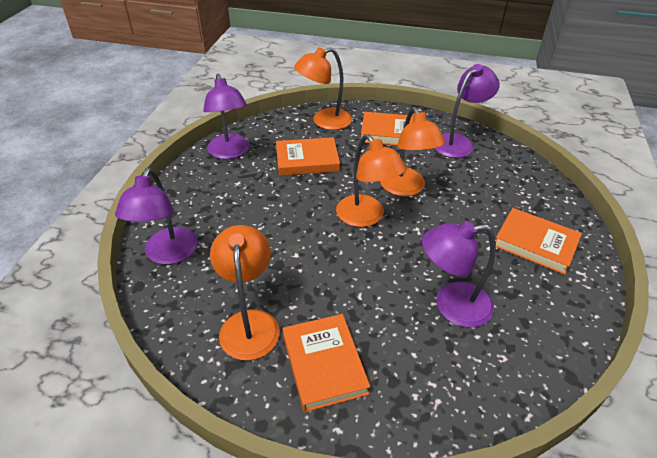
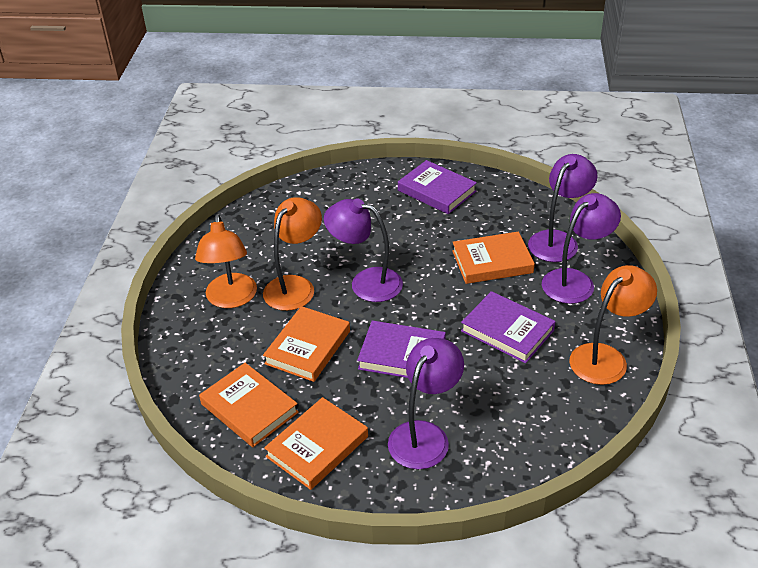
orange lamp: 4 -> 3
purple book: 0 -> 3

